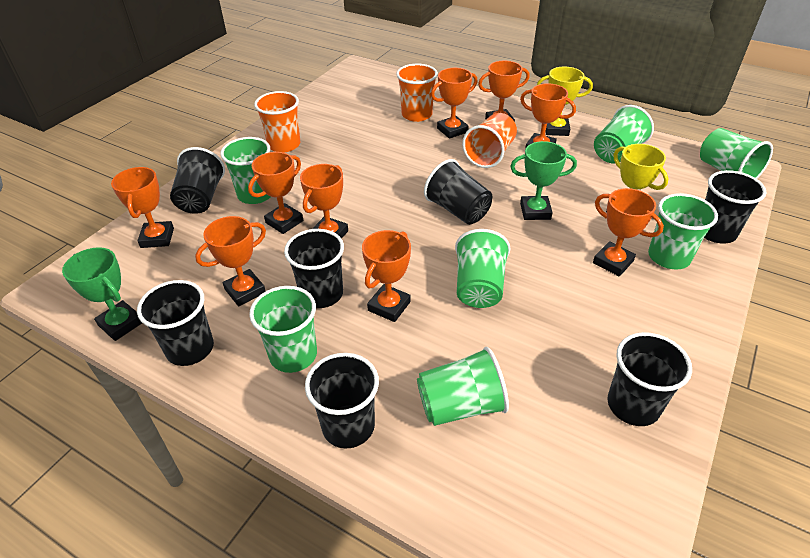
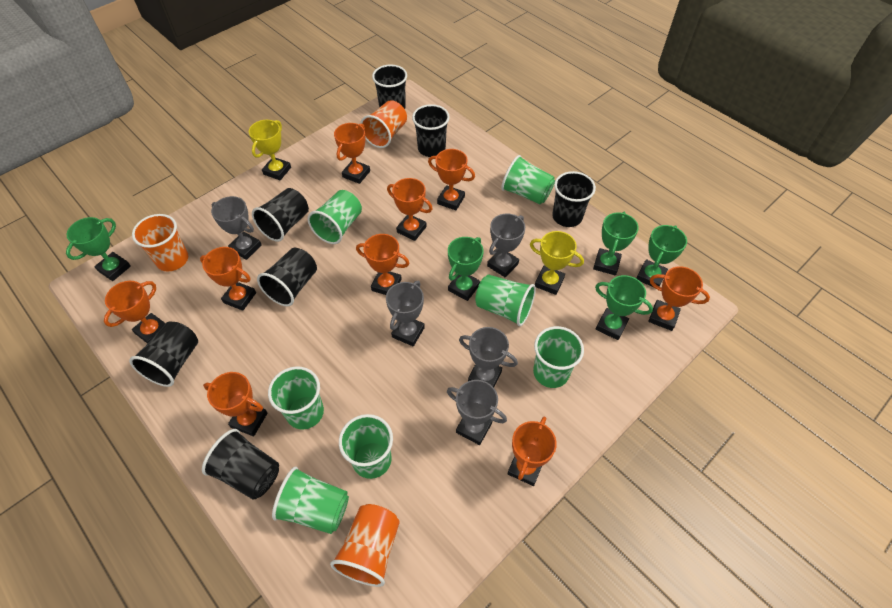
green trophy: 2 -> 5
grey trophy: 0 -> 5

